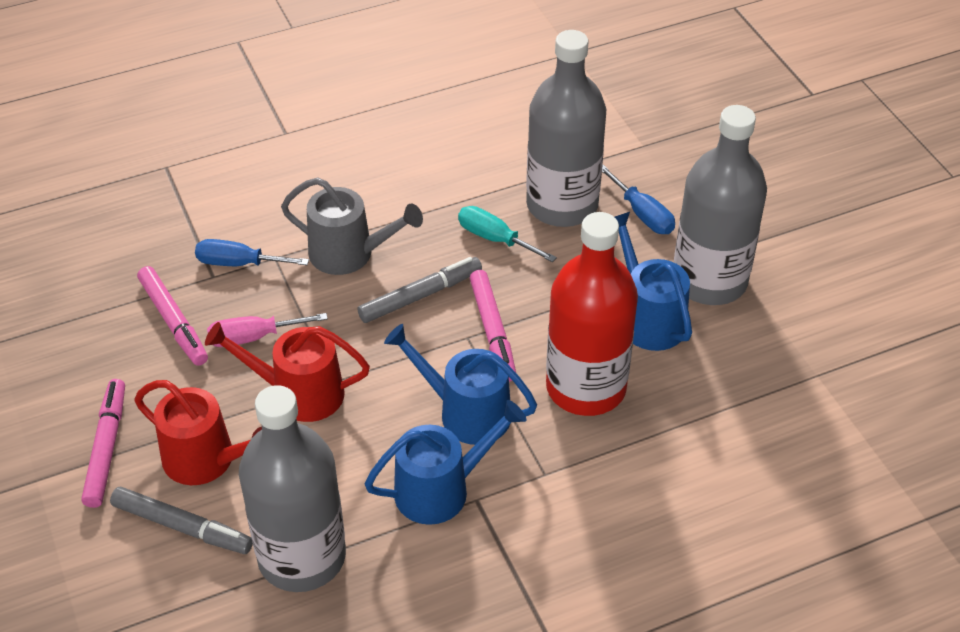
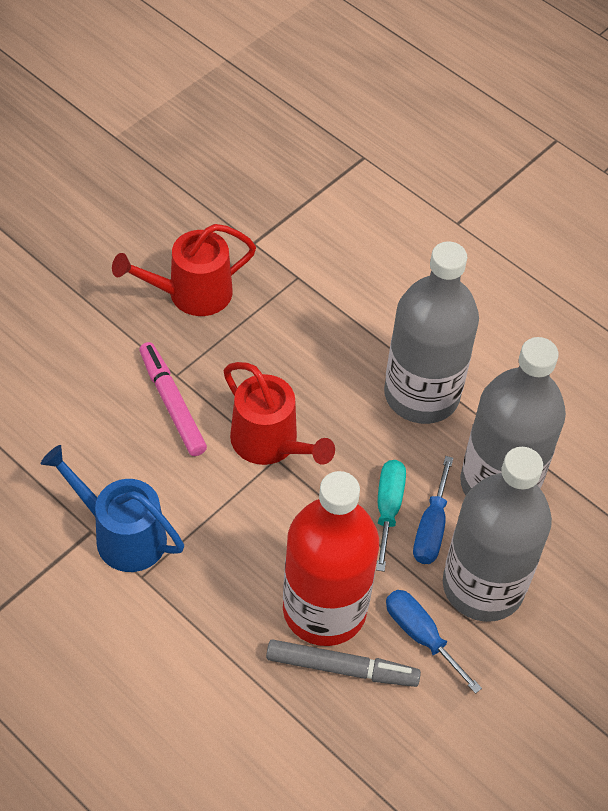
blue watering can: 3 -> 1
grey marker: 2 -> 1
grey watering can: 1 -> 0
pink marker: 3 -> 1
pink screwdriver: 1 -> 0

